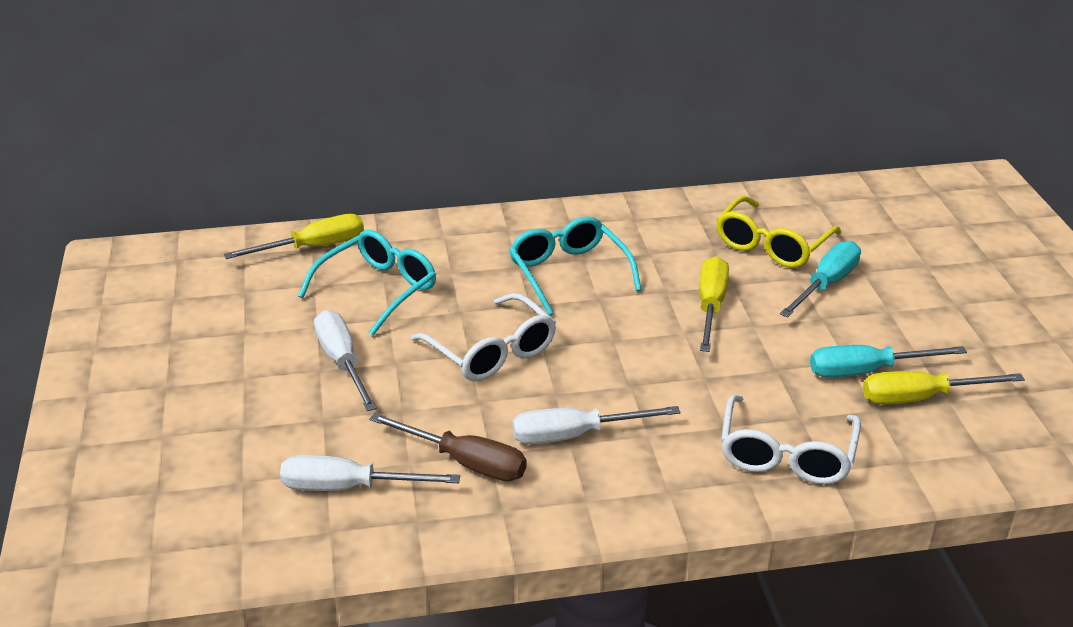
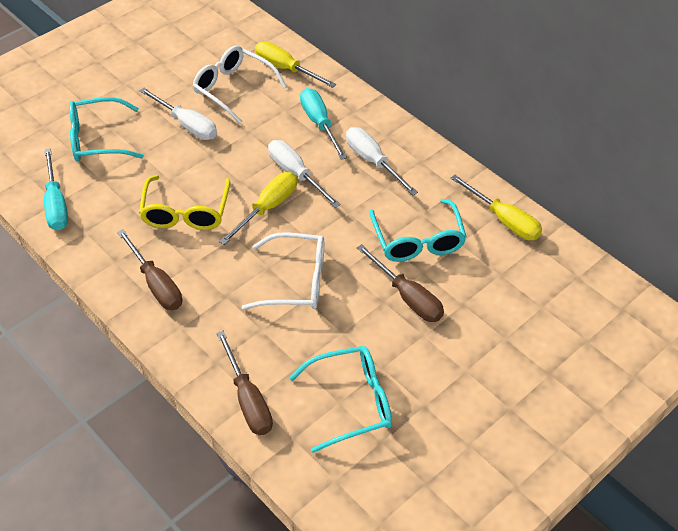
brown screwdriver: 1 -> 3
turquoise glasses: 2 -> 3

